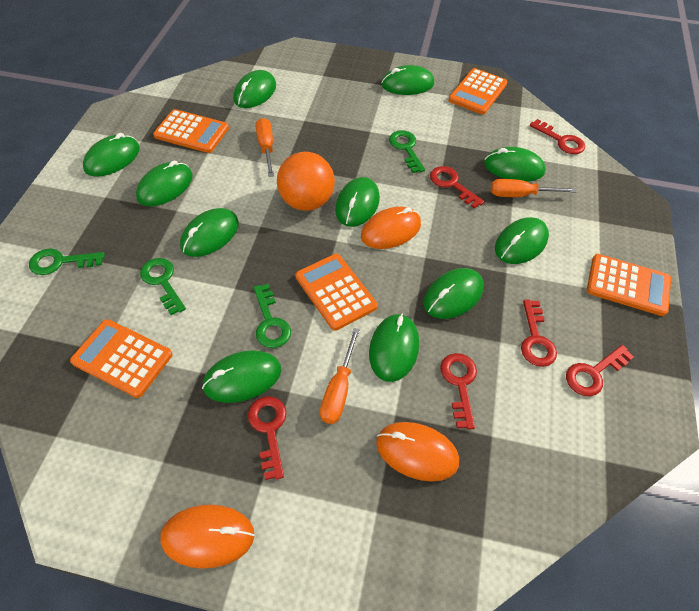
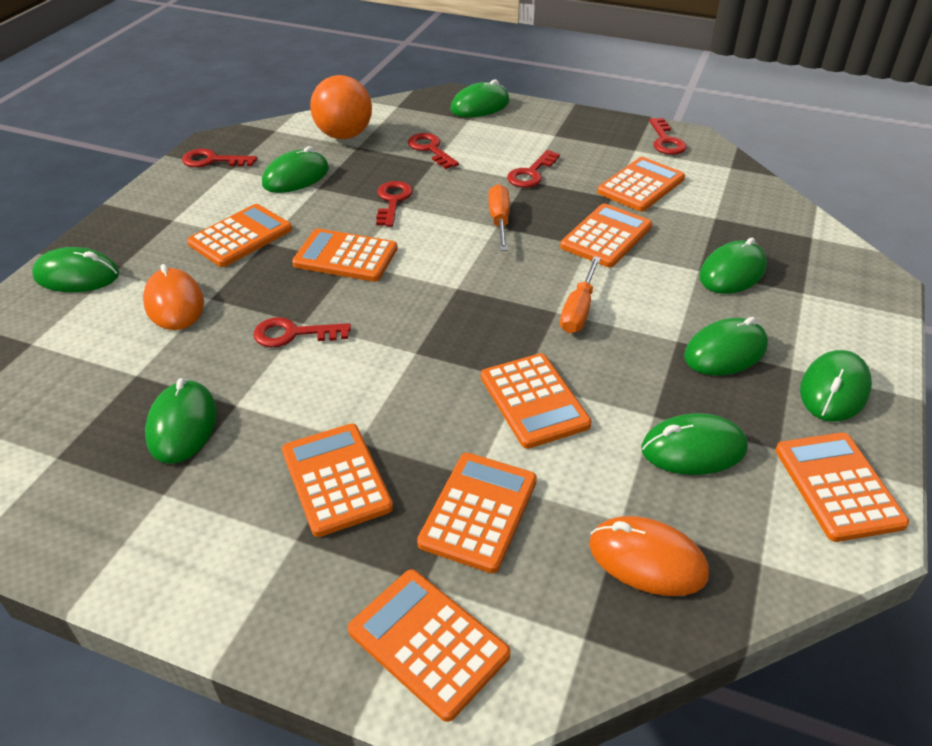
green key: 4 -> 0
green mouse: 11 -> 8
orange calculator: 5 -> 9
orange mouse: 3 -> 2
orange screwdriver: 3 -> 2

